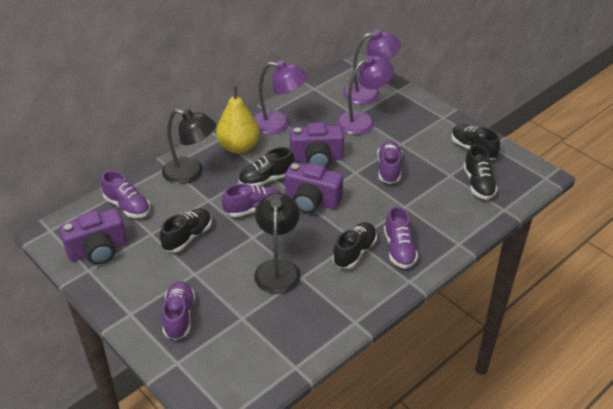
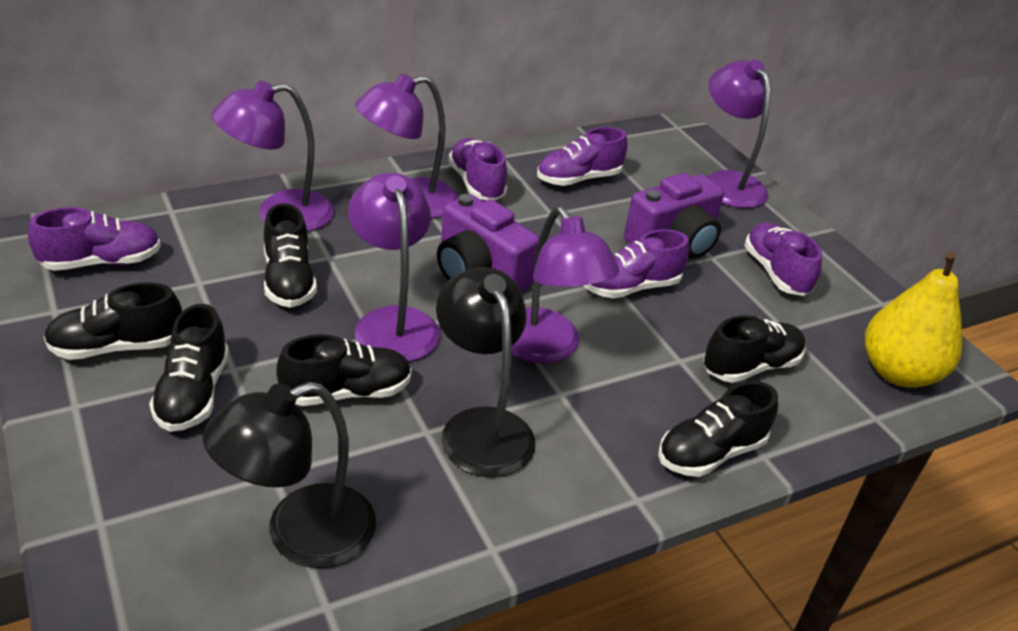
black shoe: 5 -> 6
purple camera: 3 -> 2
purple lamp: 3 -> 5

